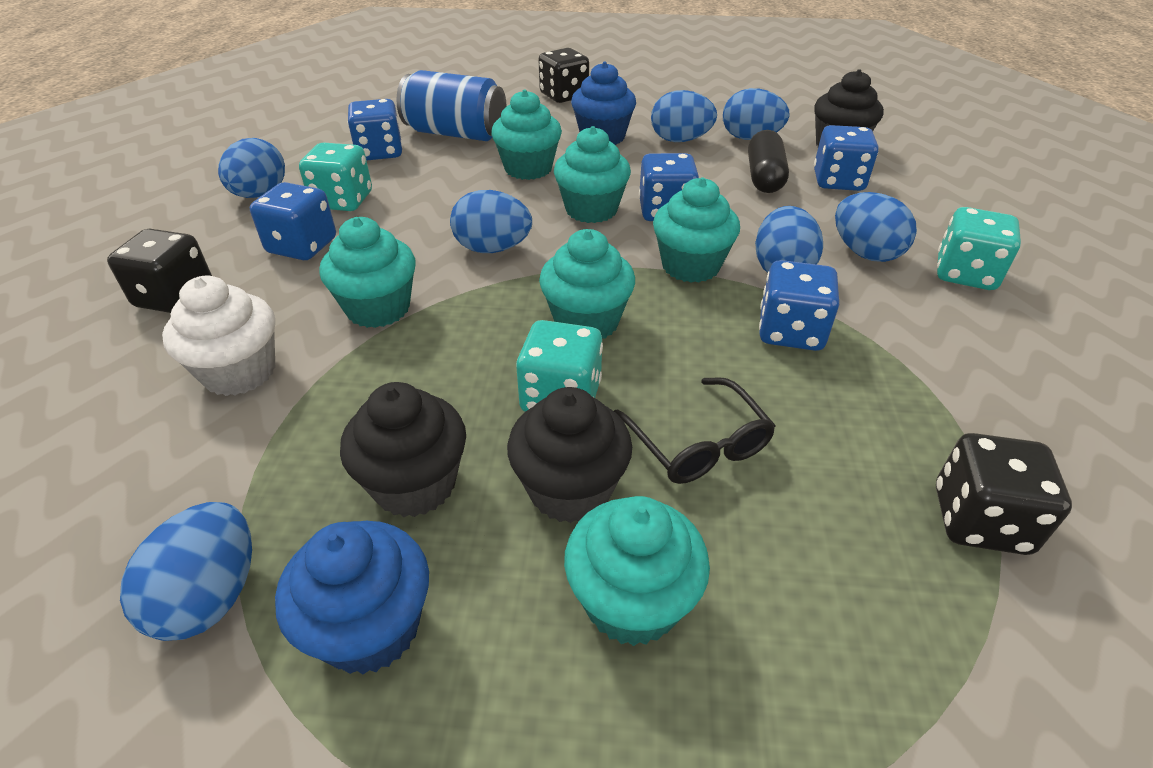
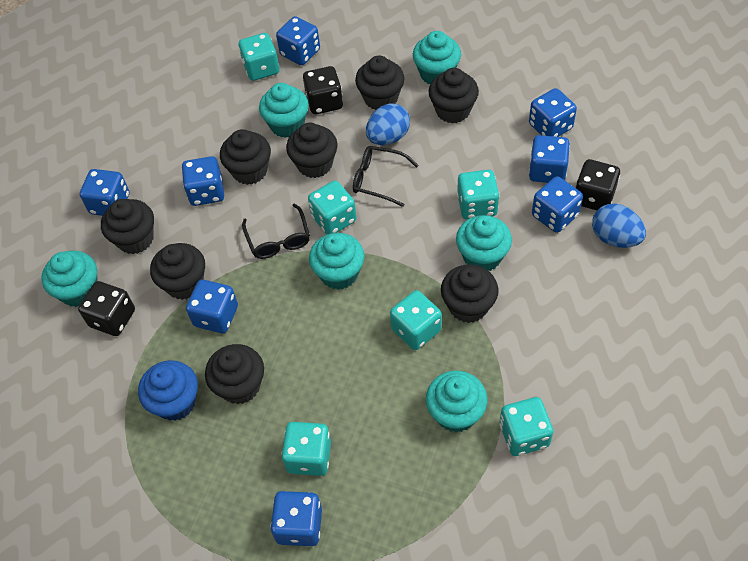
black capsule: 1 -> 0
black cupcake: 3 -> 8
black glasses: 1 -> 2
blue can: 1 -> 0
blue cupcake: 2 -> 1
blue dice: 5 -> 8
blue egg: 7 -> 2
turquoise dice: 3 -> 6
white cupcake: 1 -> 0

